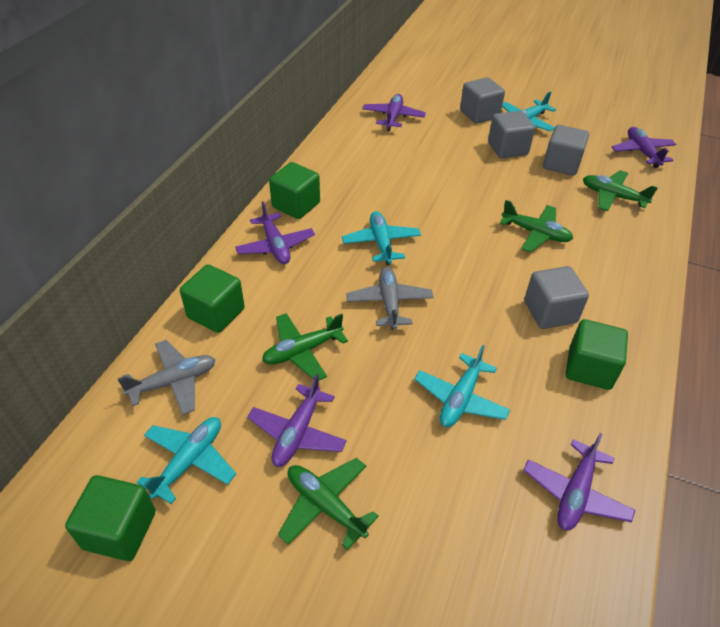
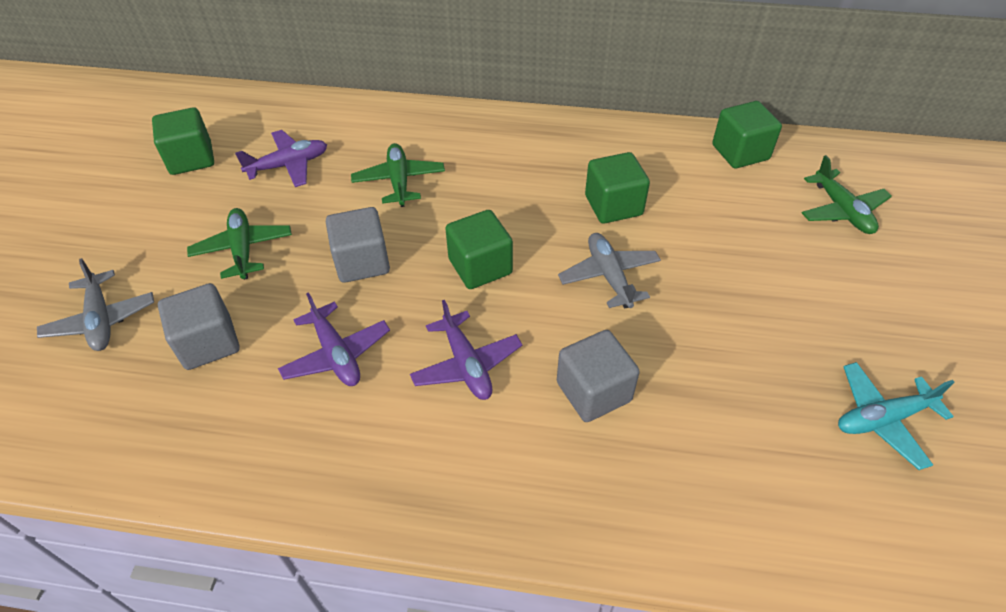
green plane: 4 -> 3
grey cube: 4 -> 3
purple plane: 5 -> 3
turquoise plane: 4 -> 1

